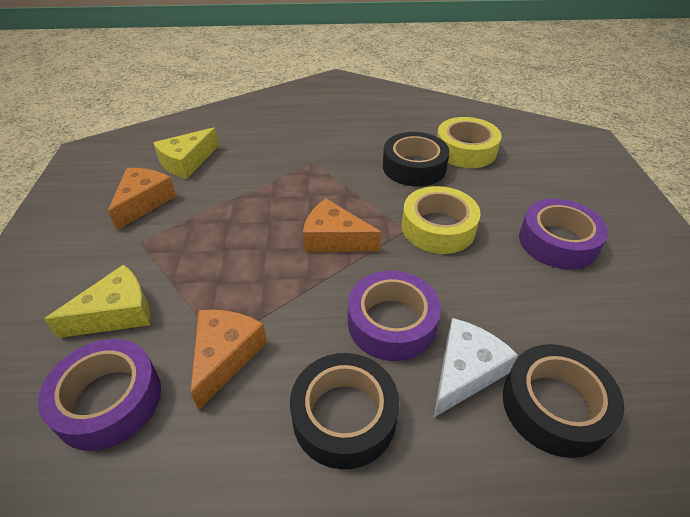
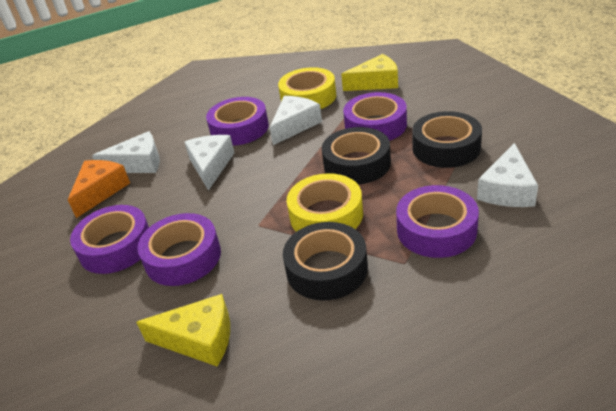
orange cheese: 3 -> 1
purple tape: 3 -> 5
white cheese: 1 -> 4

